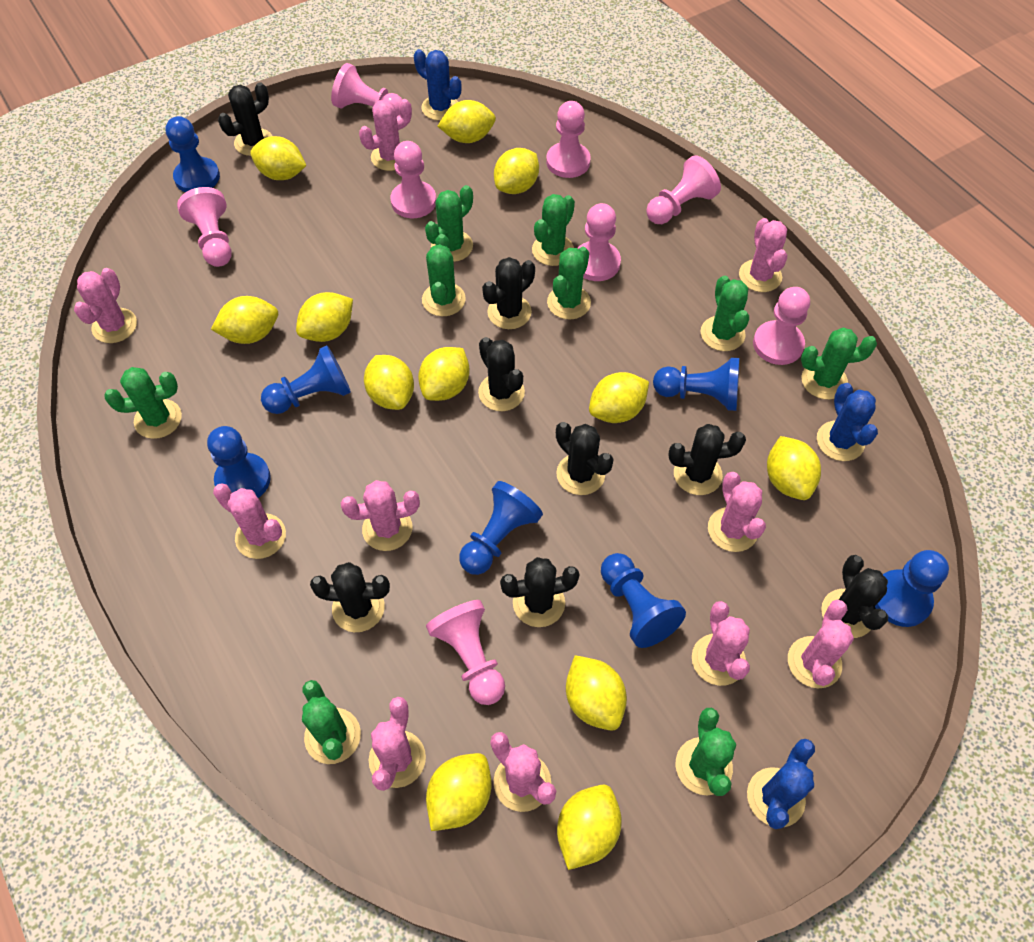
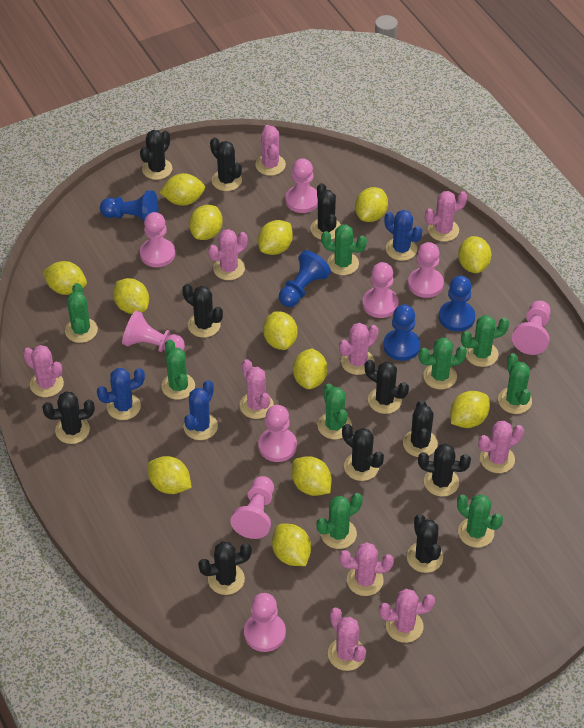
black cactus: 8 -> 11
blue pawn: 7 -> 4
pink pawn: 8 -> 9
yellow lemon: 12 -> 13

